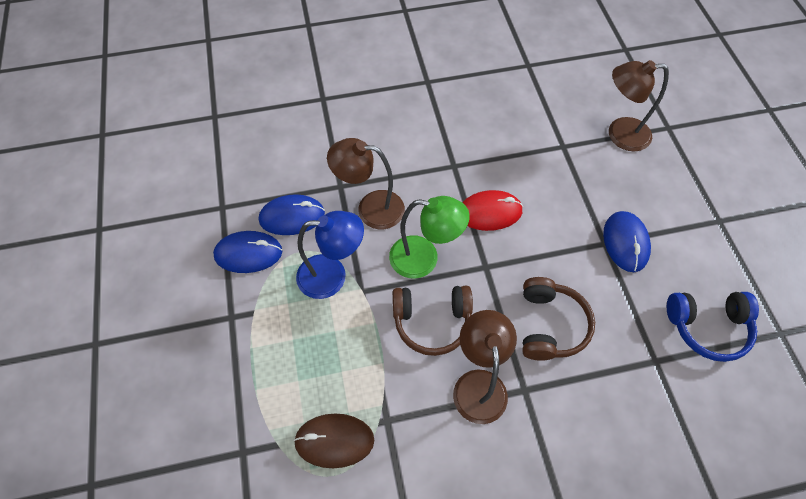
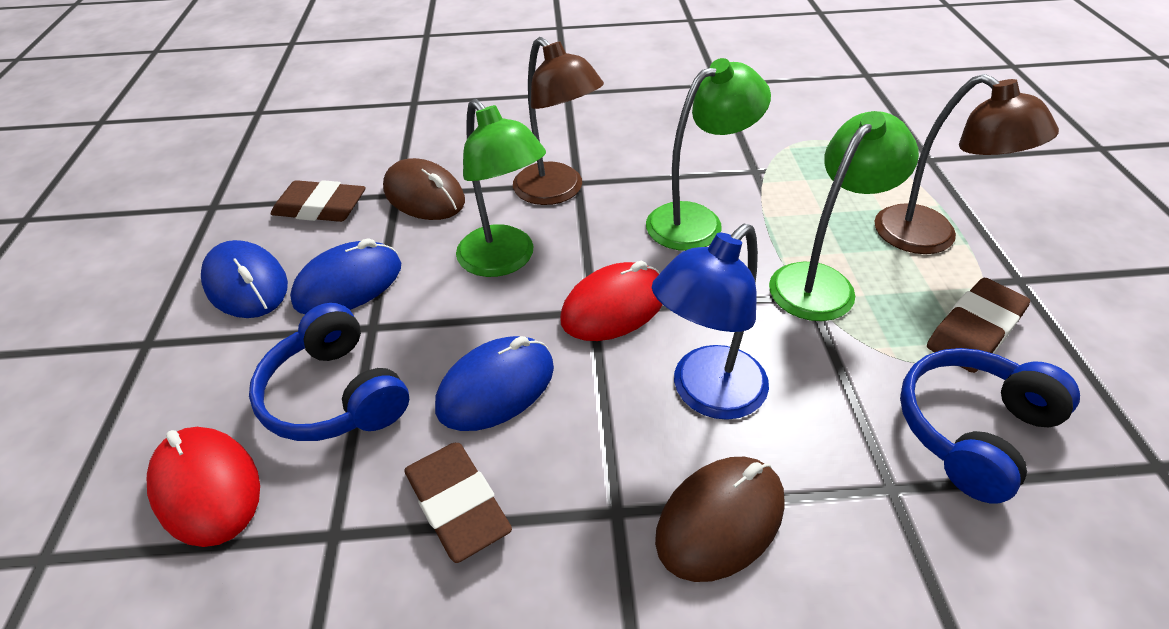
blue headphones: 1 -> 2
brown eraser: 0 -> 3
brown headphones: 2 -> 0
brown lamp: 3 -> 2
brown mouse: 1 -> 2
green lamp: 1 -> 3
red mouse: 1 -> 2

